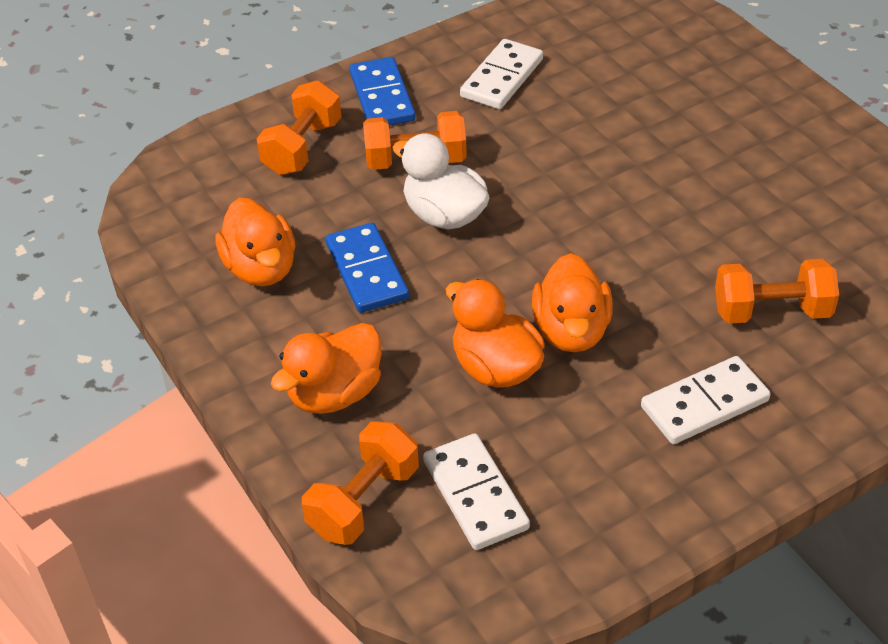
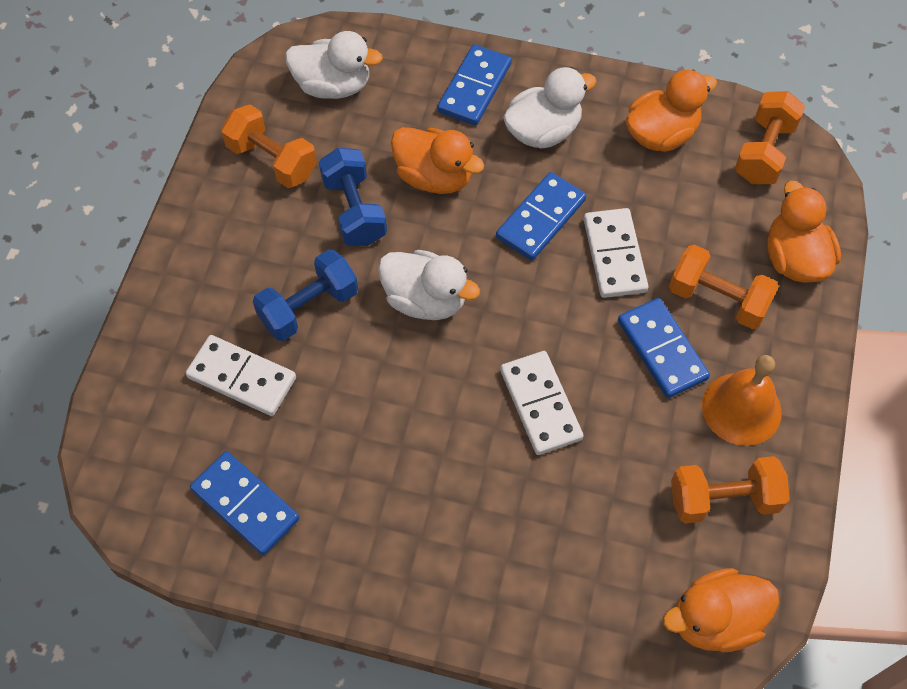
blue domino: 2 -> 4
blue dumbbell: 0 -> 2
orange bell: 0 -> 1
white duck: 1 -> 3

